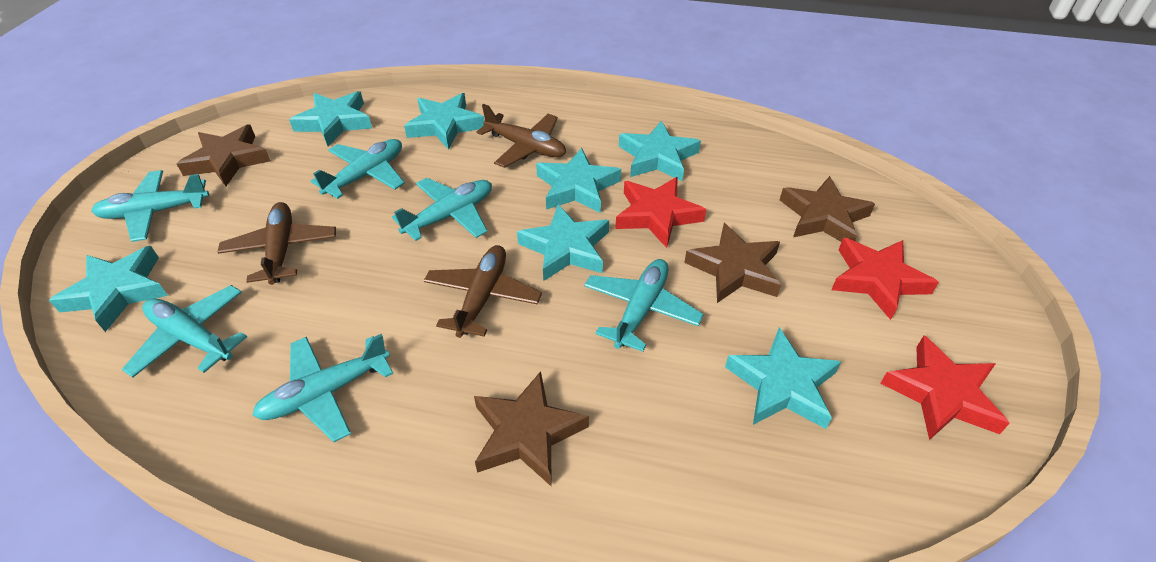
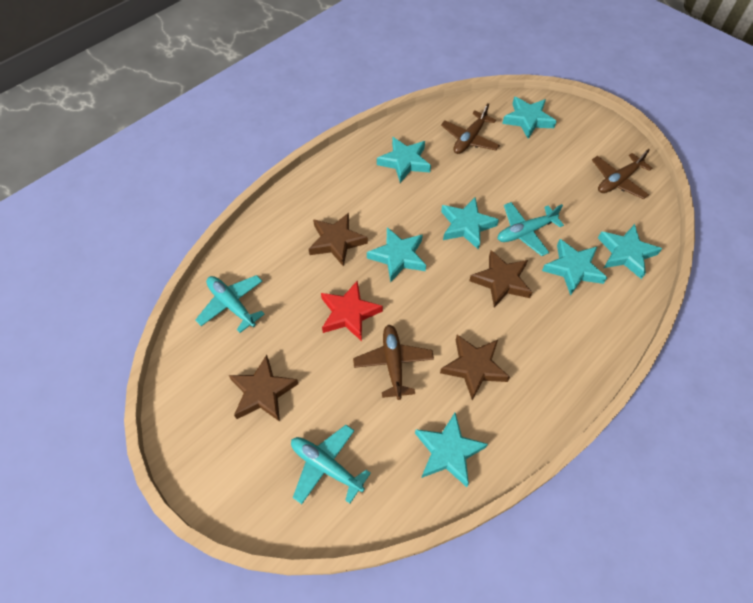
red star: 3 -> 1
turquoise plane: 6 -> 3

